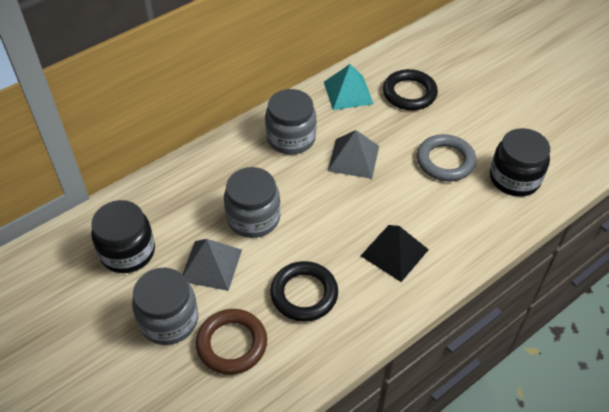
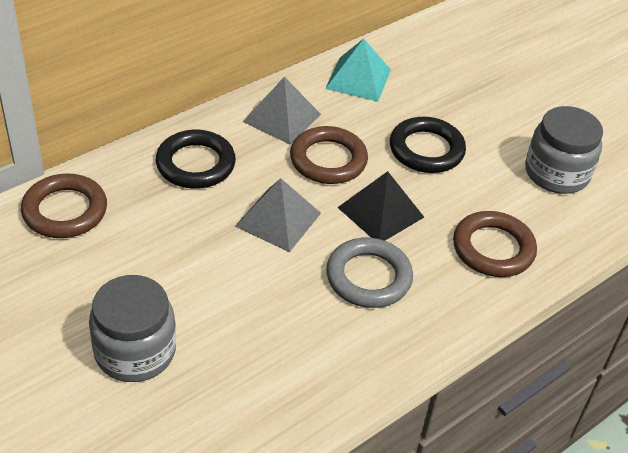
black jar: 2 -> 0
brown ring: 1 -> 3
grey jar: 3 -> 2

